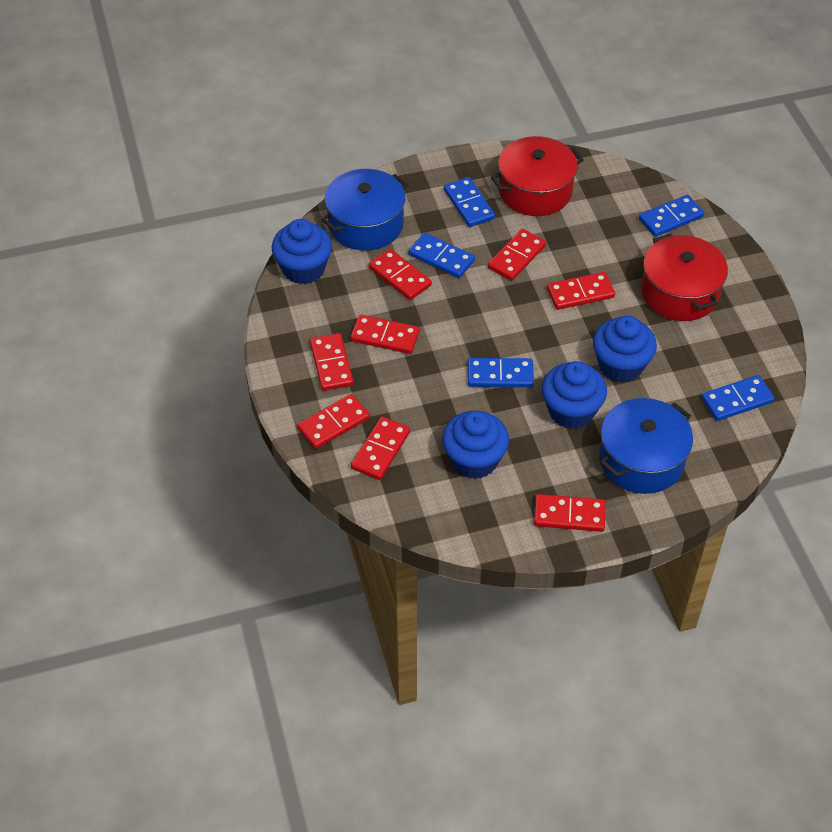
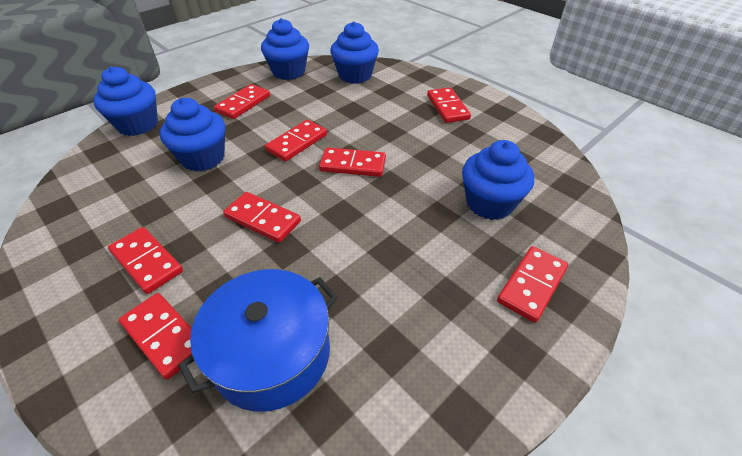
blue cupcake: 4 -> 5
blue domino: 5 -> 0
blue pot: 2 -> 1
red pot: 2 -> 0

